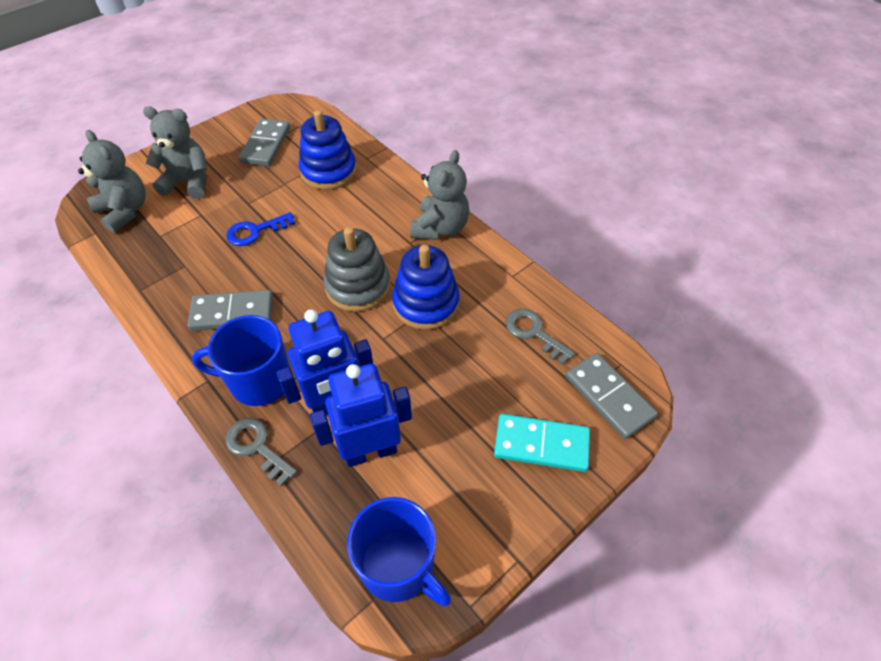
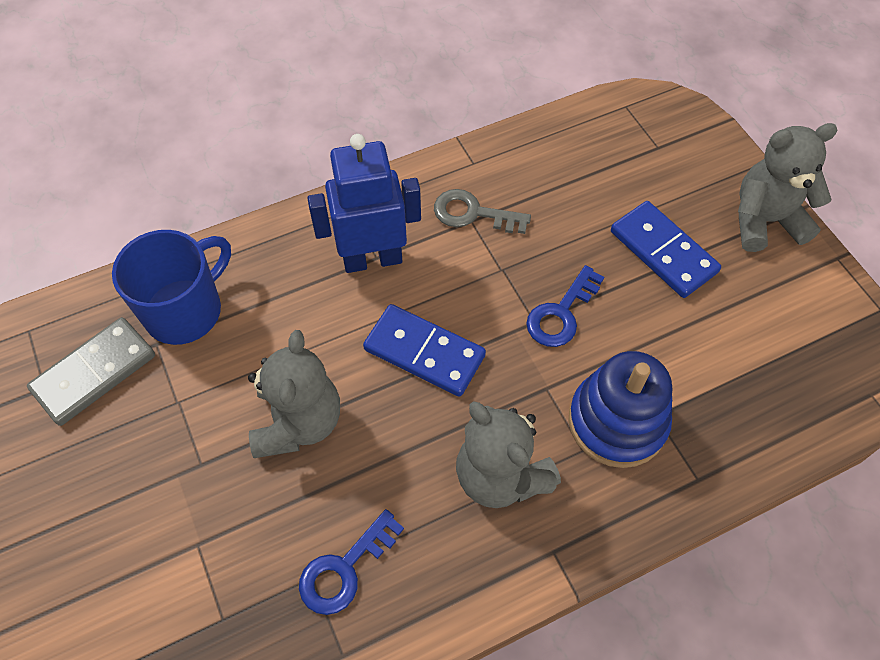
blue domino: 0 -> 2
blue key: 1 -> 2
blue mug: 2 -> 1
blue robot: 2 -> 1
blue stacking toy: 2 -> 1
grey domino: 3 -> 1
grey key: 2 -> 1
grey stacking toy: 1 -> 0
turquoise domino: 1 -> 0

